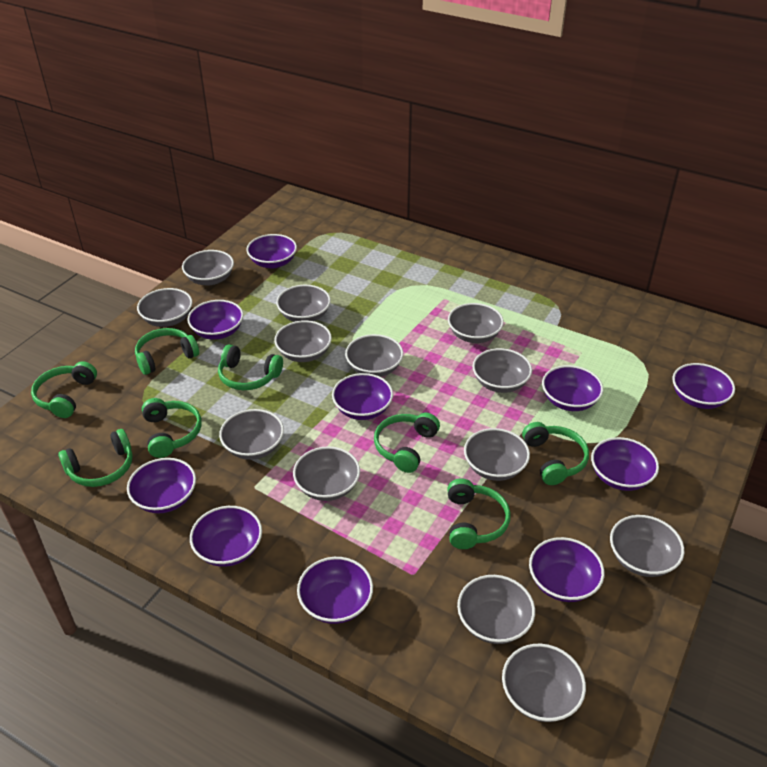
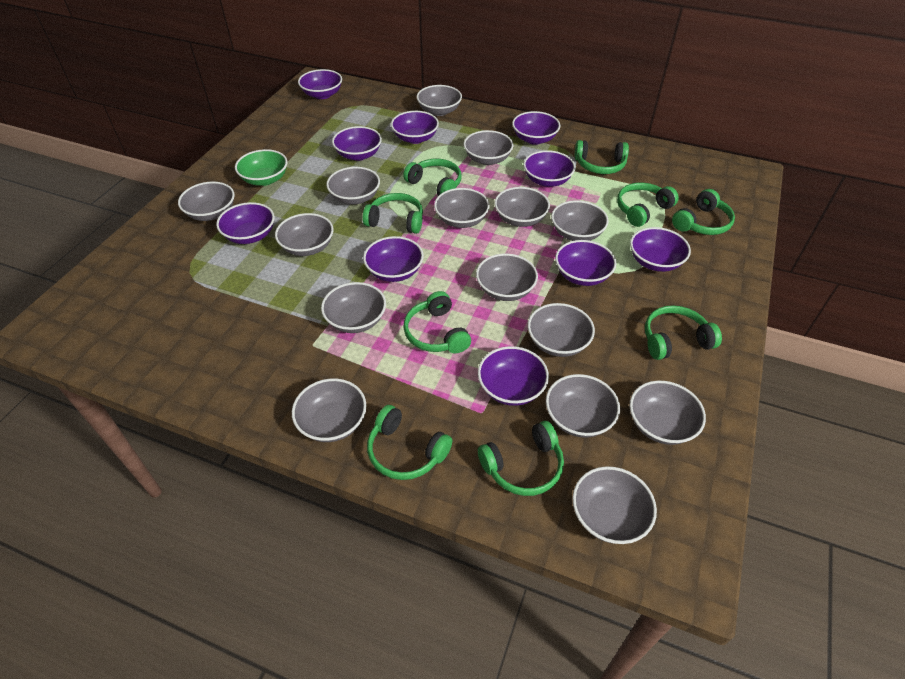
green bowl: 0 -> 1
green headphones: 8 -> 9
grey bowl: 13 -> 15

